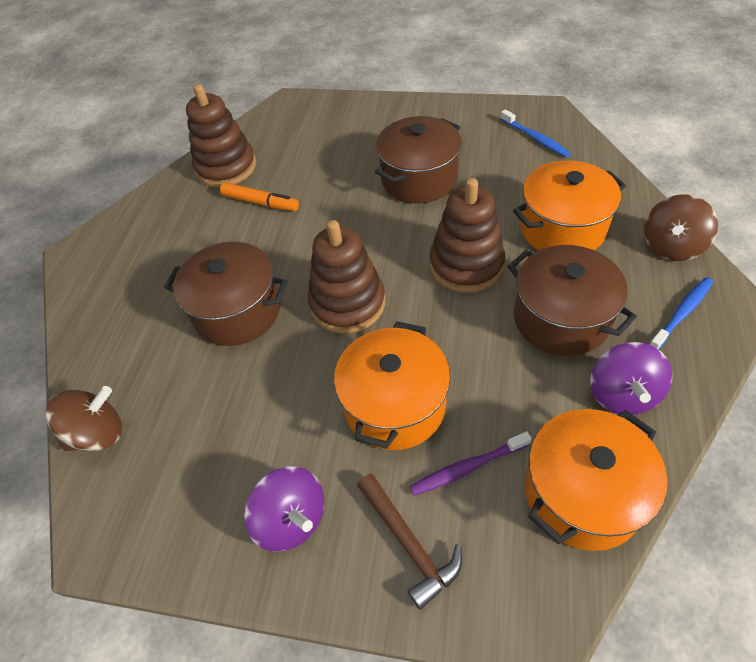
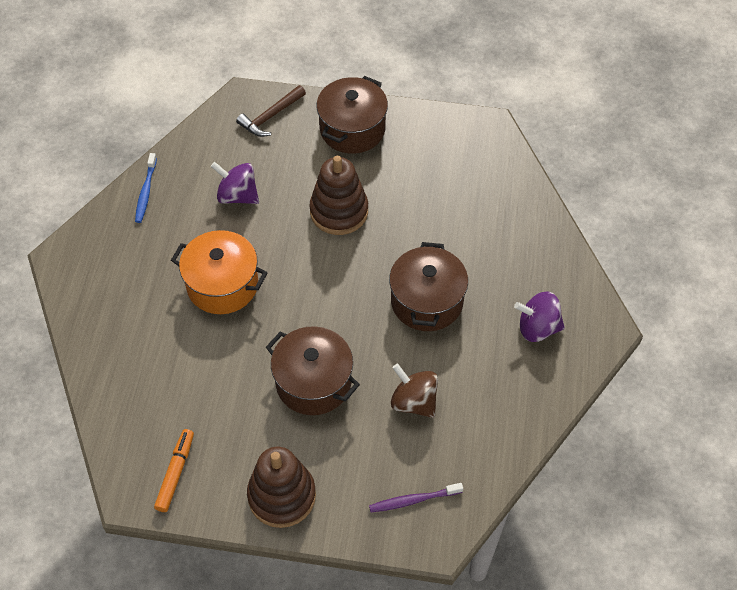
blue toothbrush: 2 -> 1
brown spinning top: 2 -> 1
brown stacking toy: 3 -> 2
orange pot: 3 -> 1

